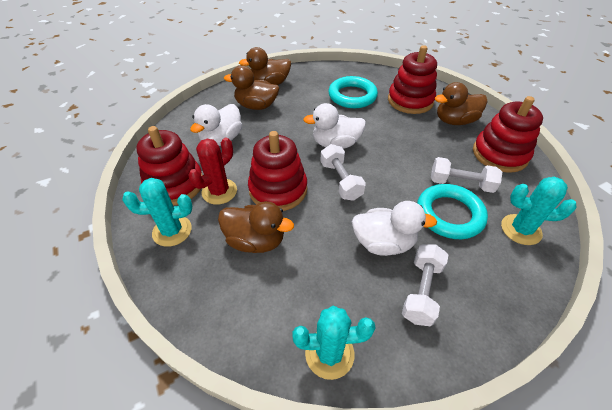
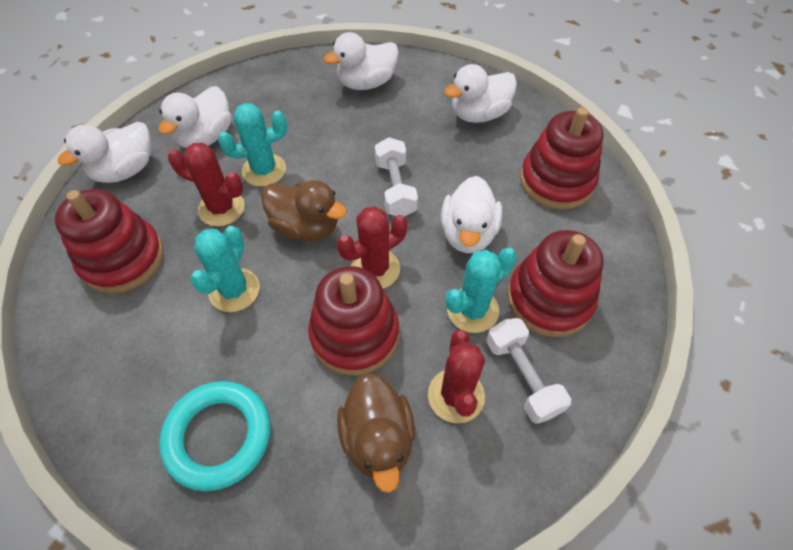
brown duck: 4 -> 2
red cactus: 1 -> 3
turquoise ring: 2 -> 1
white duck: 3 -> 5
white dumbbell: 3 -> 2

